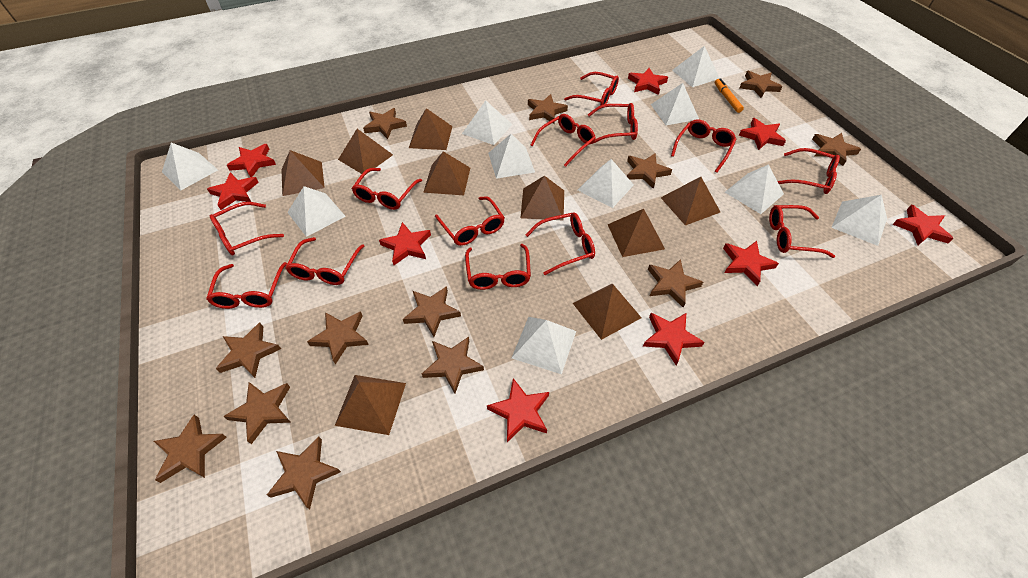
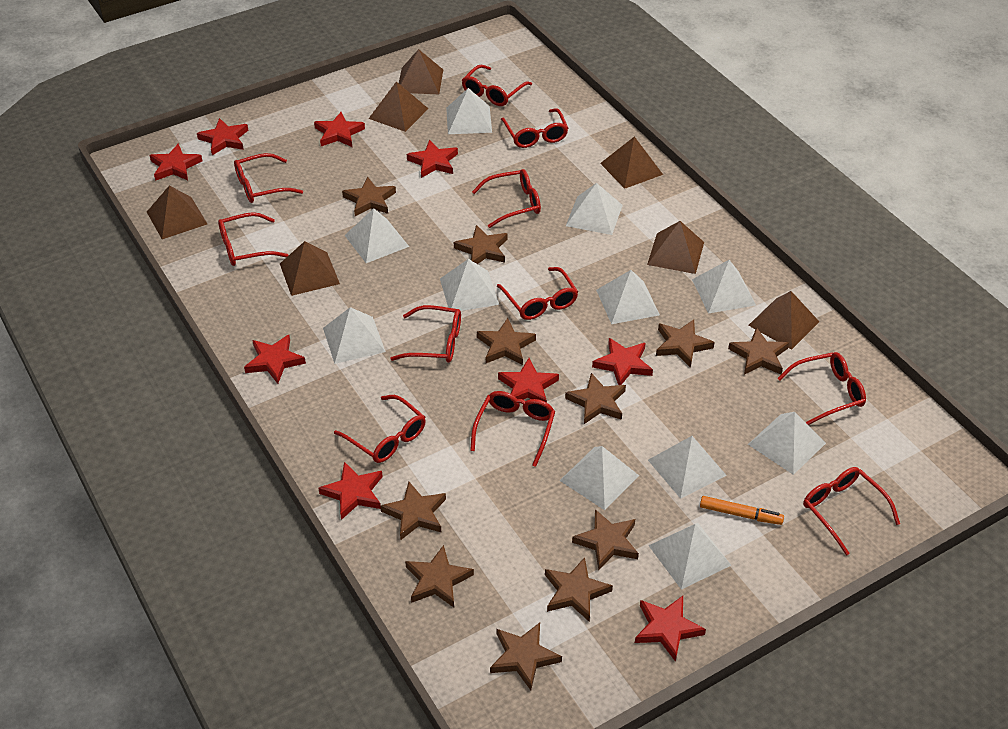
brown pyramid: 9 -> 7
brown star: 13 -> 11
red glasses: 13 -> 11
white pyramid: 10 -> 11

